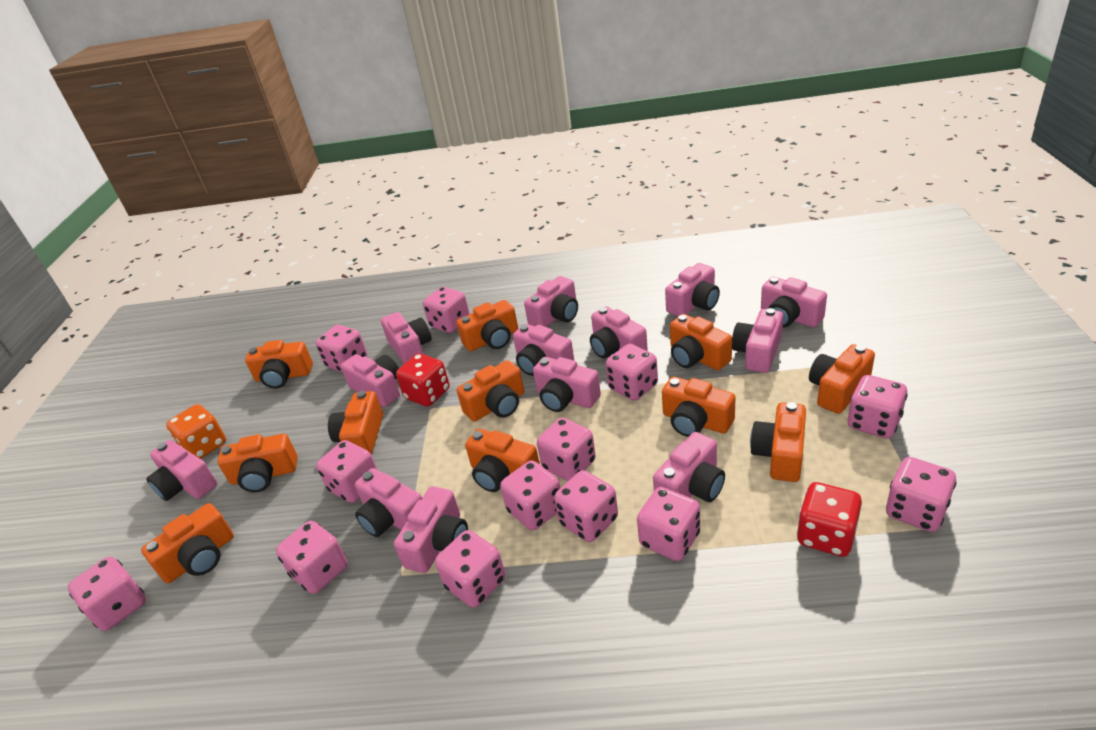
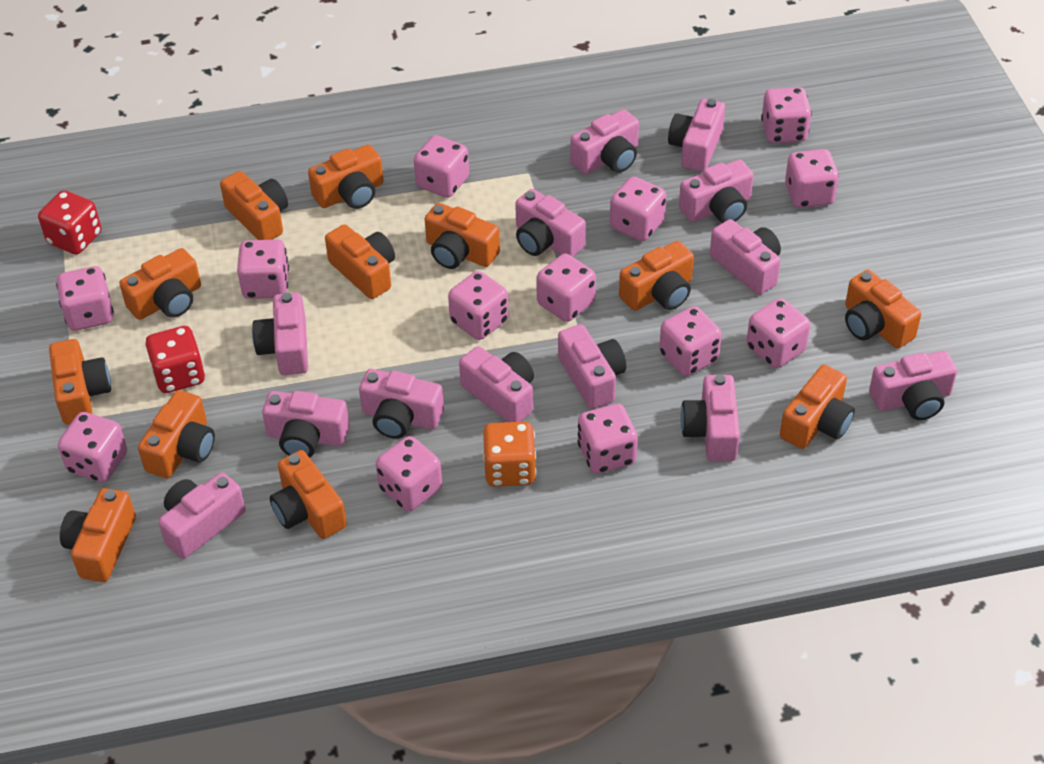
orange camera: 11 -> 12

